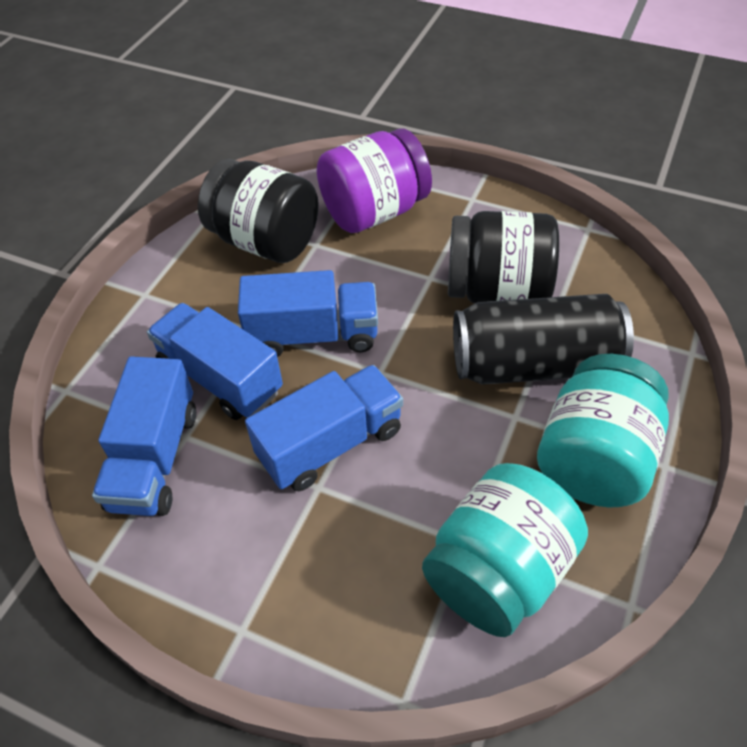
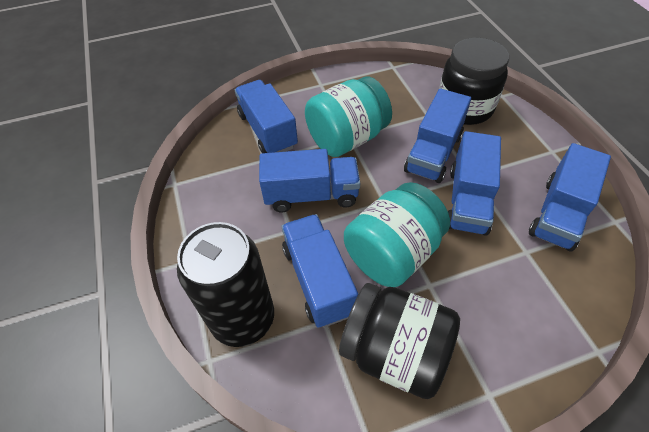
blue truck: 4 -> 6
purple jar: 1 -> 0

